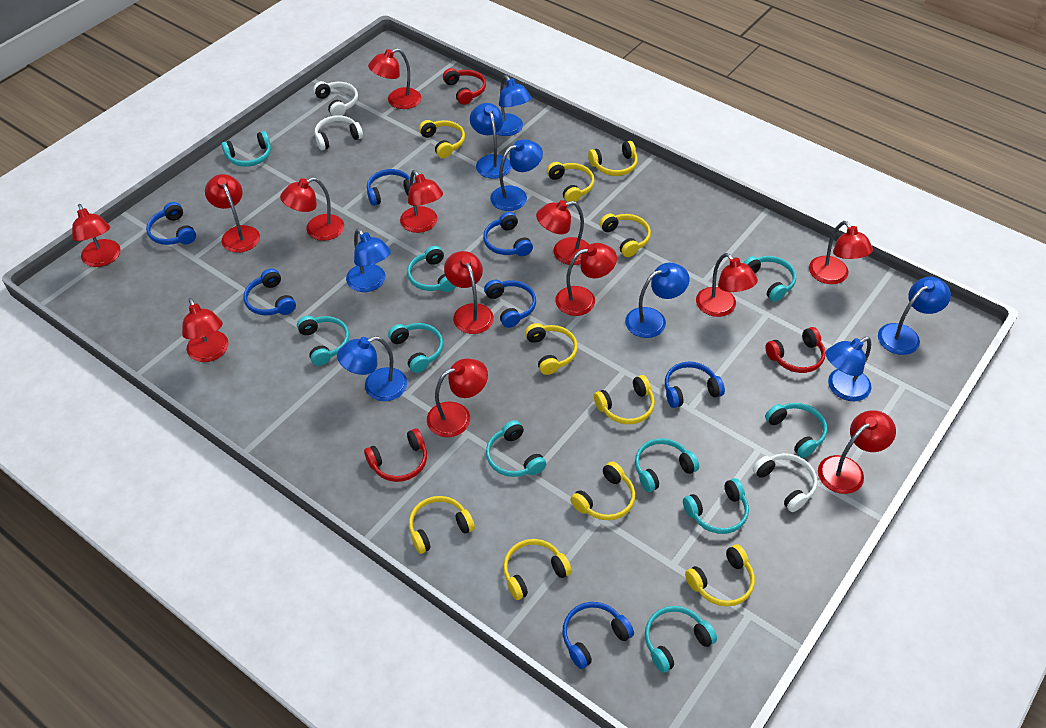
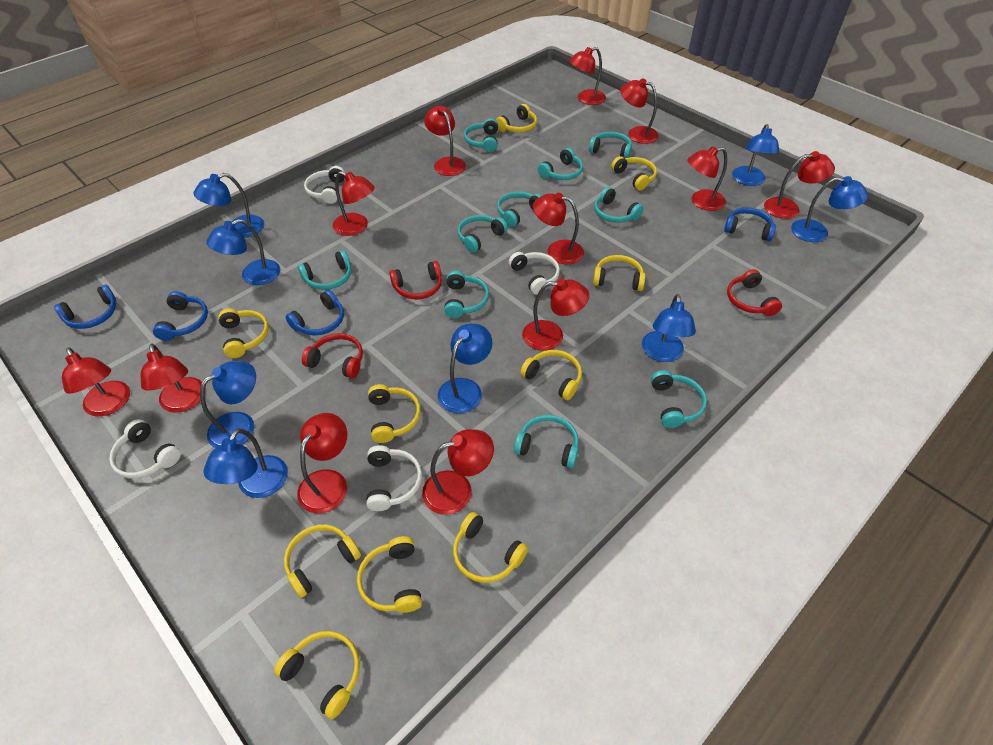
blue headphones: 7 -> 4
red lamp: 13 -> 12
white headphones: 3 -> 4

